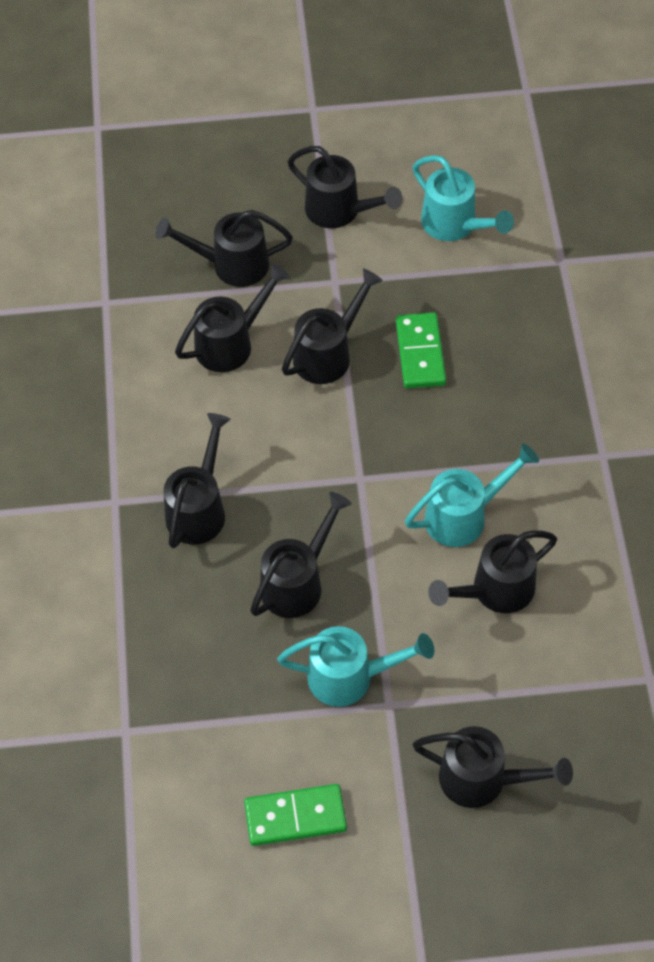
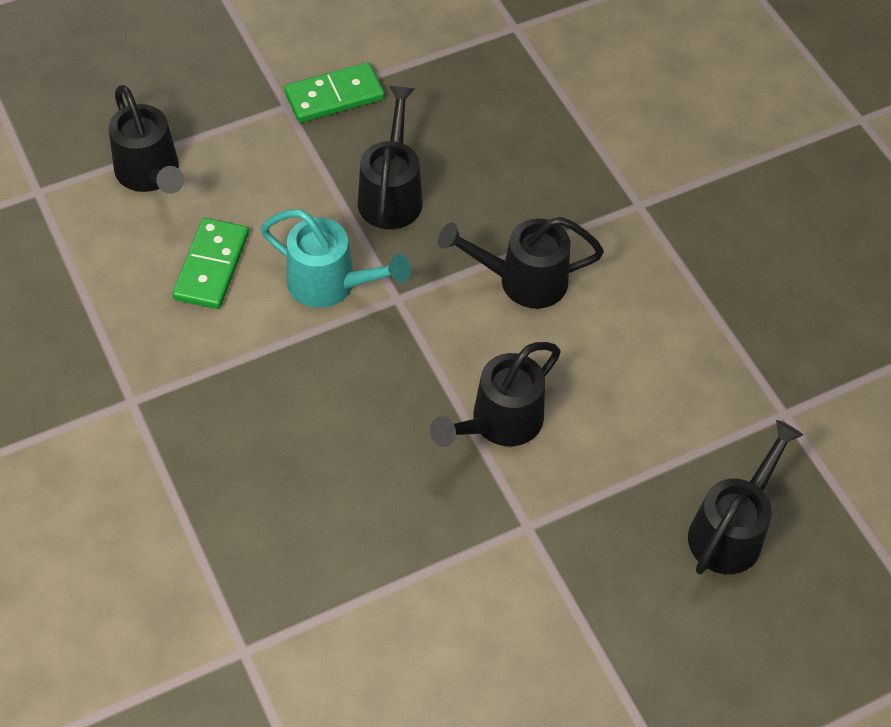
black watering can: 8 -> 5
turquoise watering can: 3 -> 1

